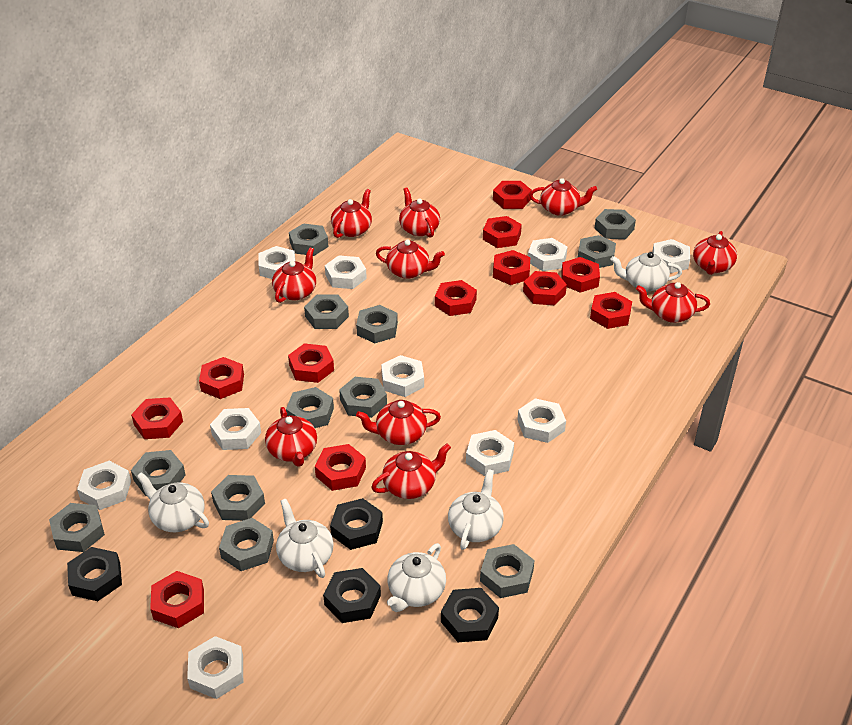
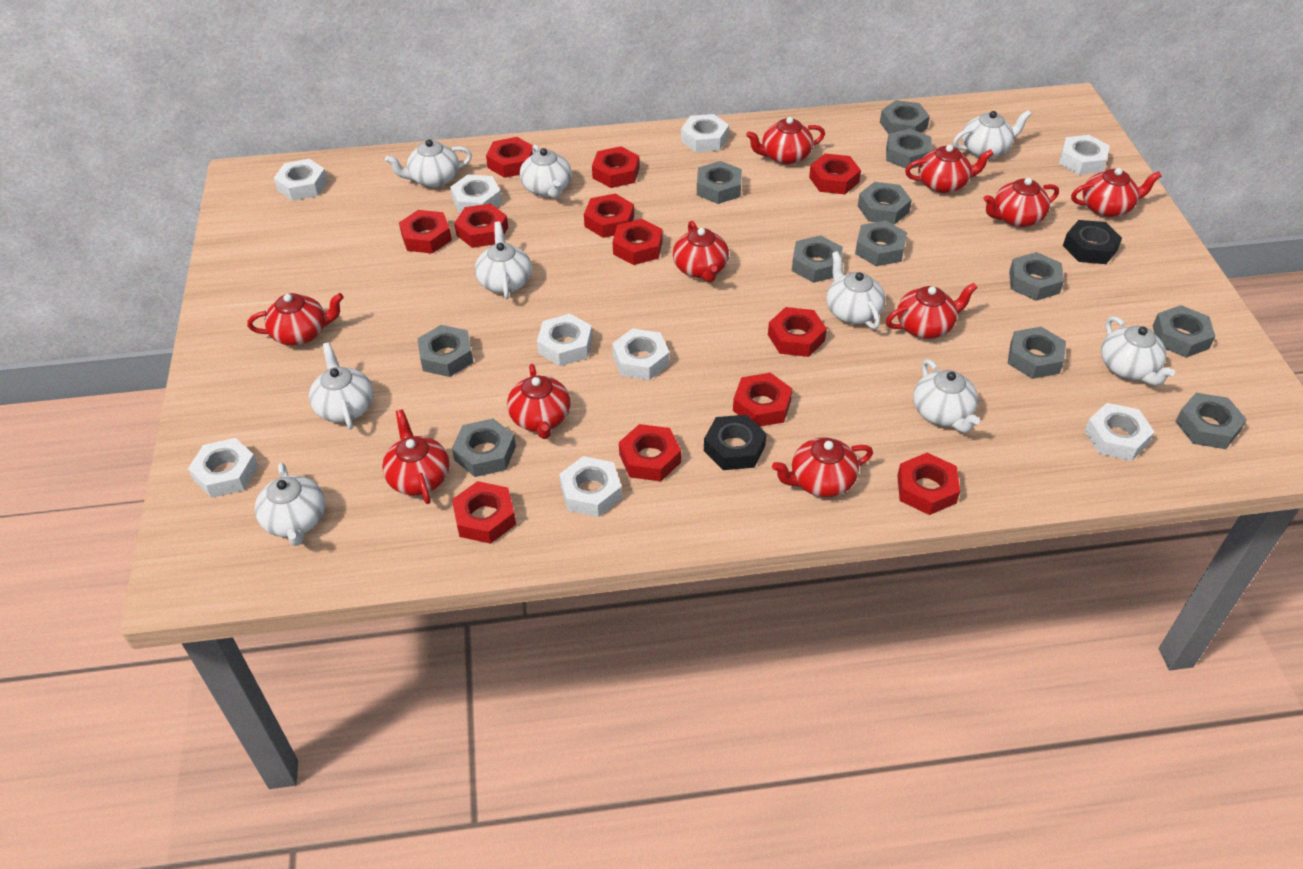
black nut: 4 -> 2
white nut: 10 -> 9
white teapot: 5 -> 9

